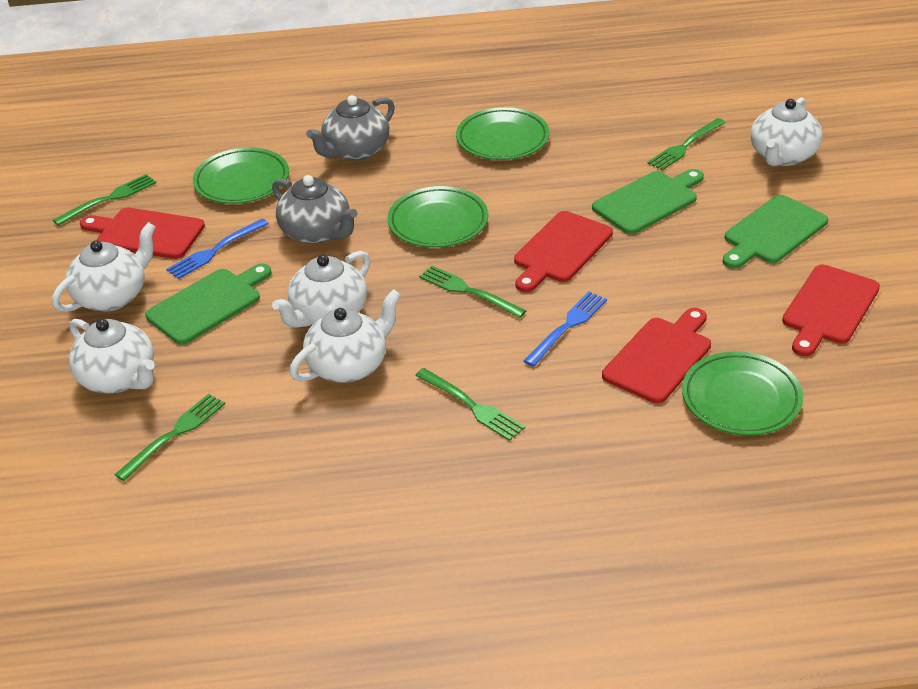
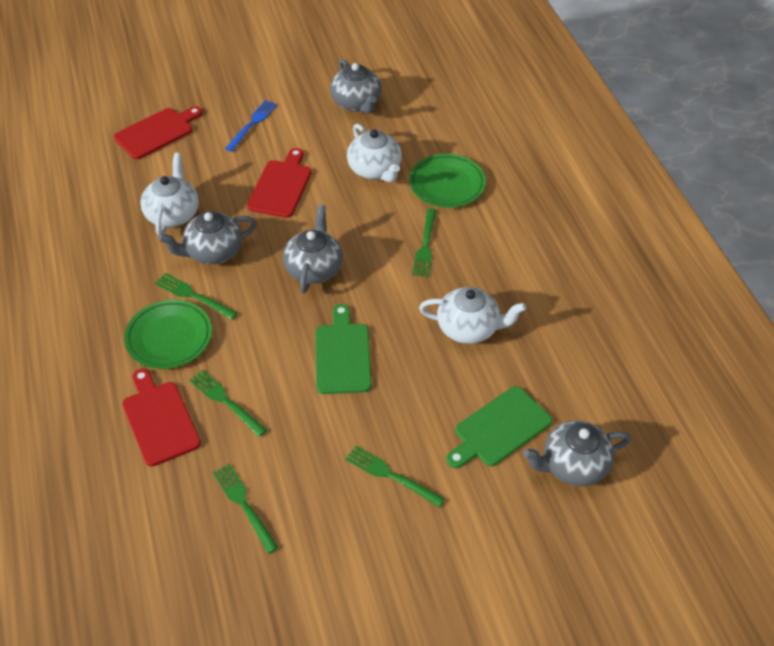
blue fork: 2 -> 1
green cutting board: 3 -> 2
green plate: 4 -> 2
grey teapot: 2 -> 4
red cutting board: 4 -> 3
white teapot: 5 -> 3

